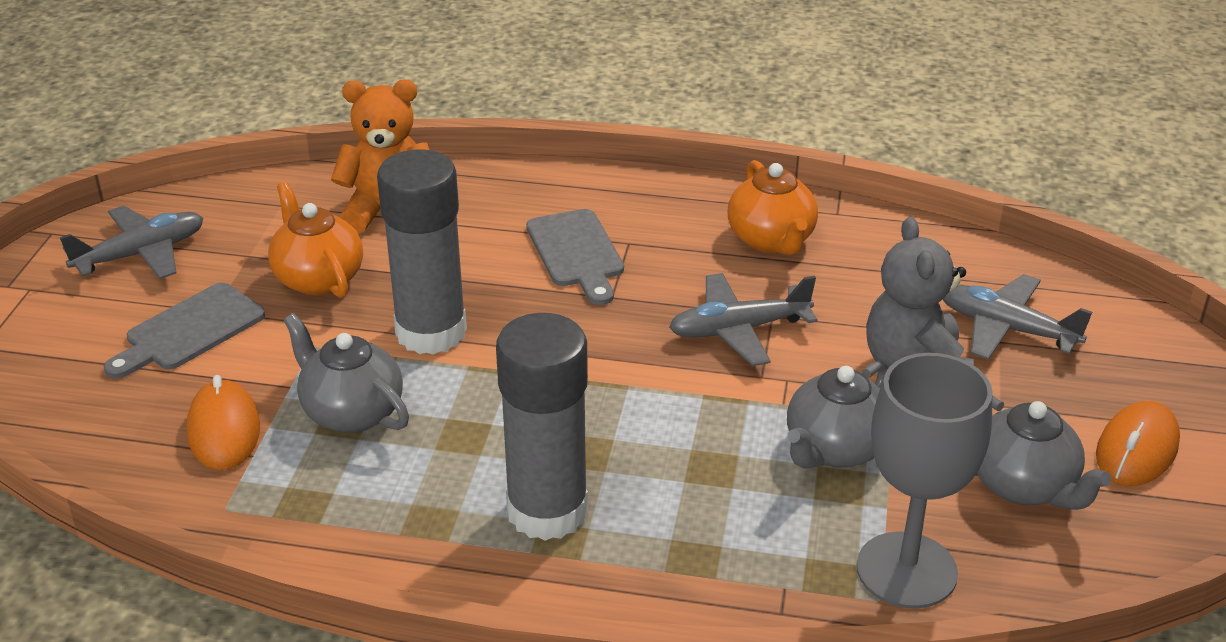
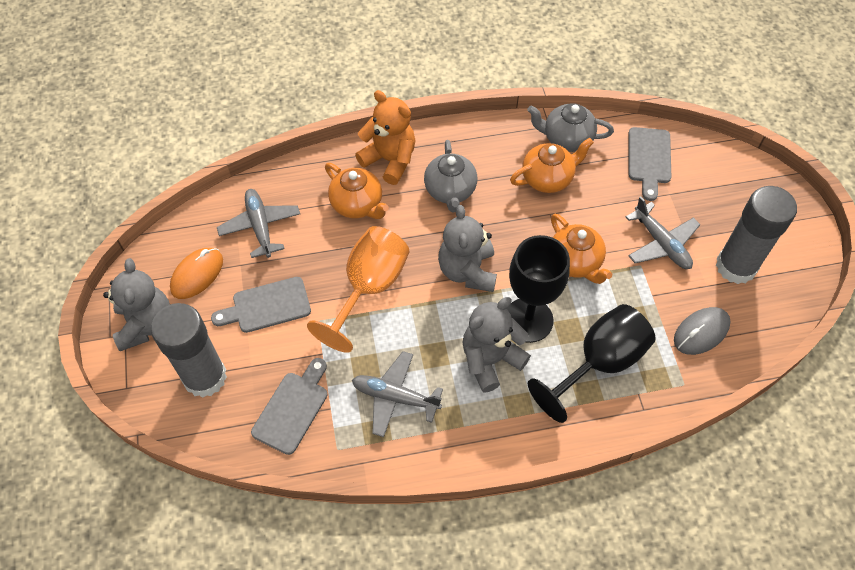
black goblet: 0 -> 2
grey cutting board: 2 -> 3
grey goblet: 1 -> 0
grey mouse: 0 -> 1
grey teapot: 3 -> 2
grey teddy bear: 1 -> 3
orange goblet: 0 -> 1
orange mouse: 2 -> 1
orange teapot: 2 -> 3

